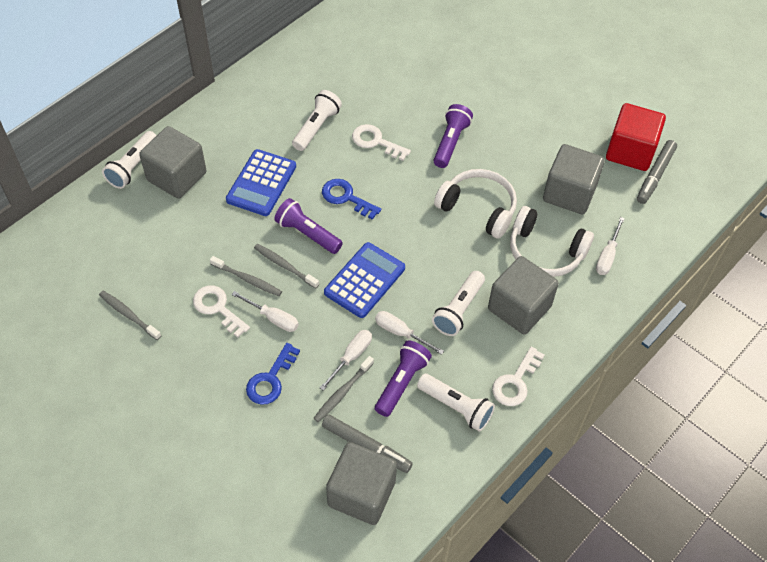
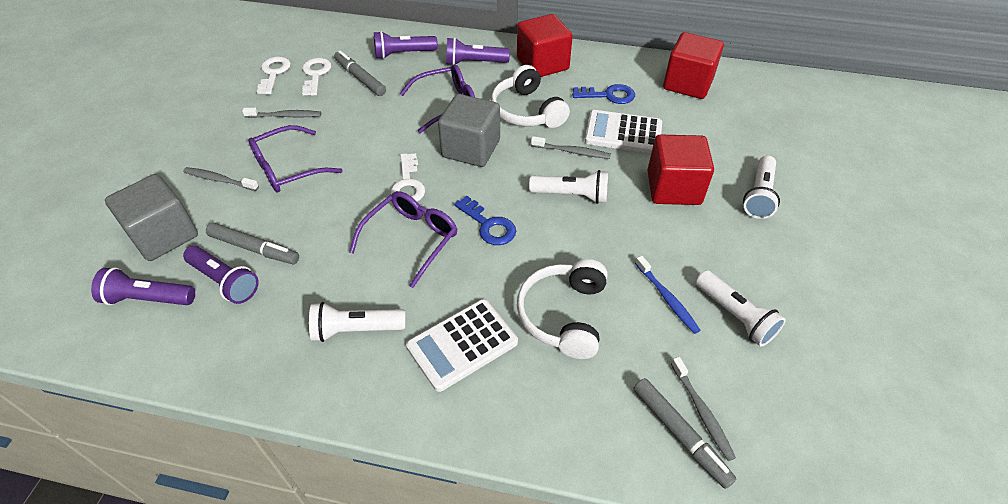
blue calculator: 2 -> 0
blue toothbrush: 0 -> 1
grey cube: 4 -> 2
grey marker: 2 -> 3
purple flashlight: 3 -> 4
purple glasses: 0 -> 3
red cube: 1 -> 3
white calculator: 0 -> 2
white screwdriver: 4 -> 0

